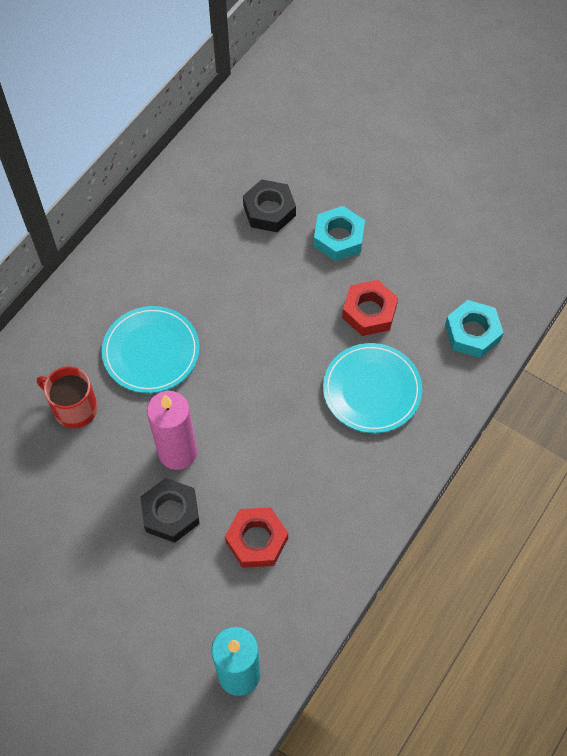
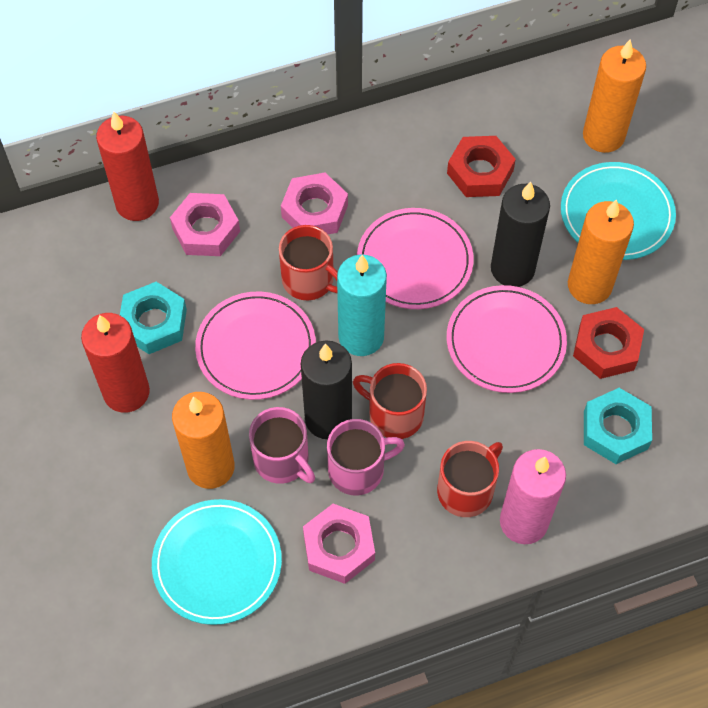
black candle: 0 -> 2
black nut: 2 -> 0
orange candle: 0 -> 3
pink mug: 0 -> 2
pink nut: 0 -> 3
pink plate: 0 -> 3
red candle: 0 -> 2
red mug: 1 -> 3

